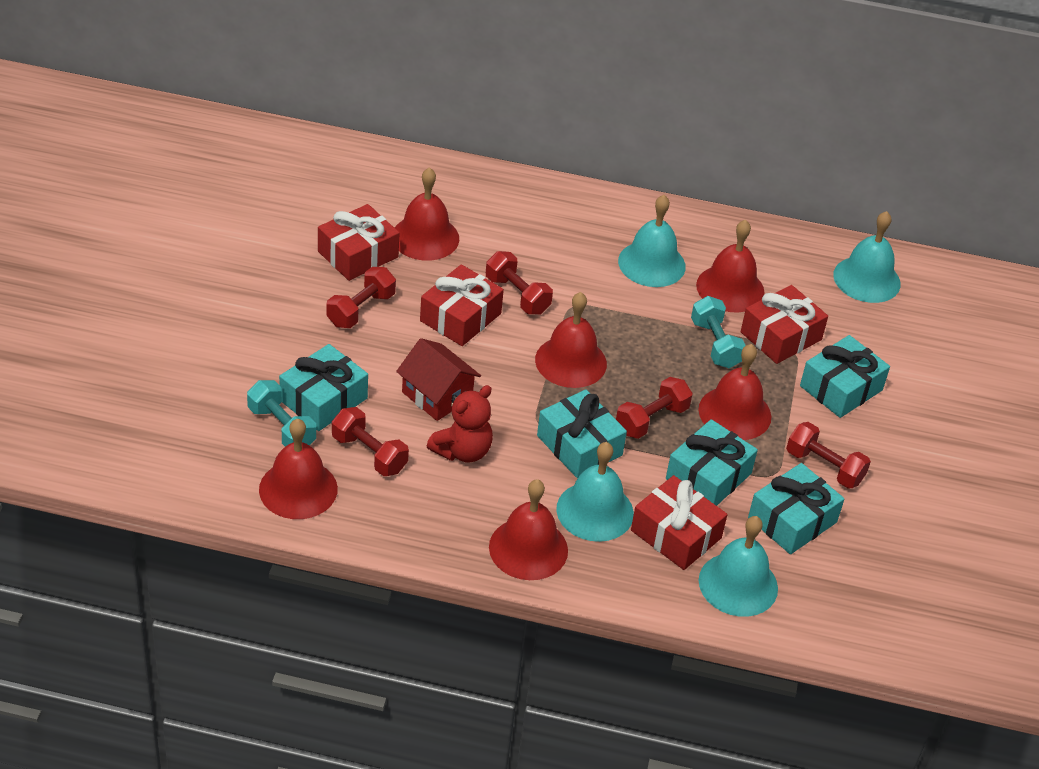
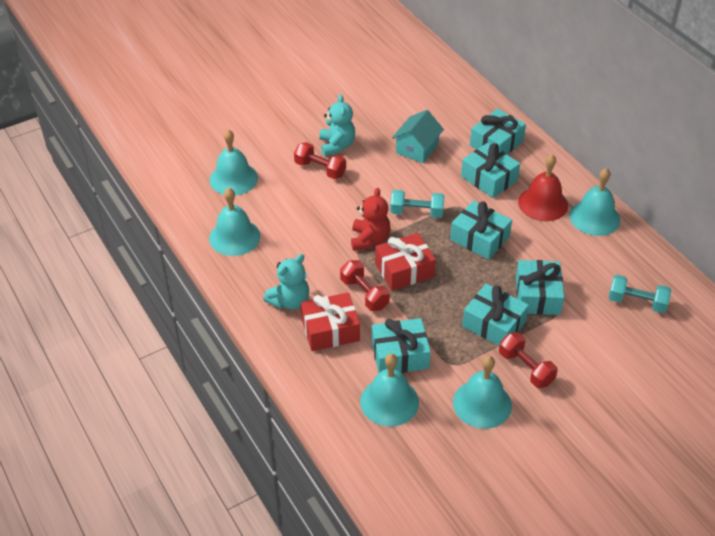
red bell: 6 -> 1
red dumbbell: 5 -> 3
red gift: 4 -> 2
red house: 1 -> 0
turquoise bell: 4 -> 5
turquoise gift: 5 -> 6
turquoise house: 0 -> 1
turquoise teddy bear: 0 -> 2

